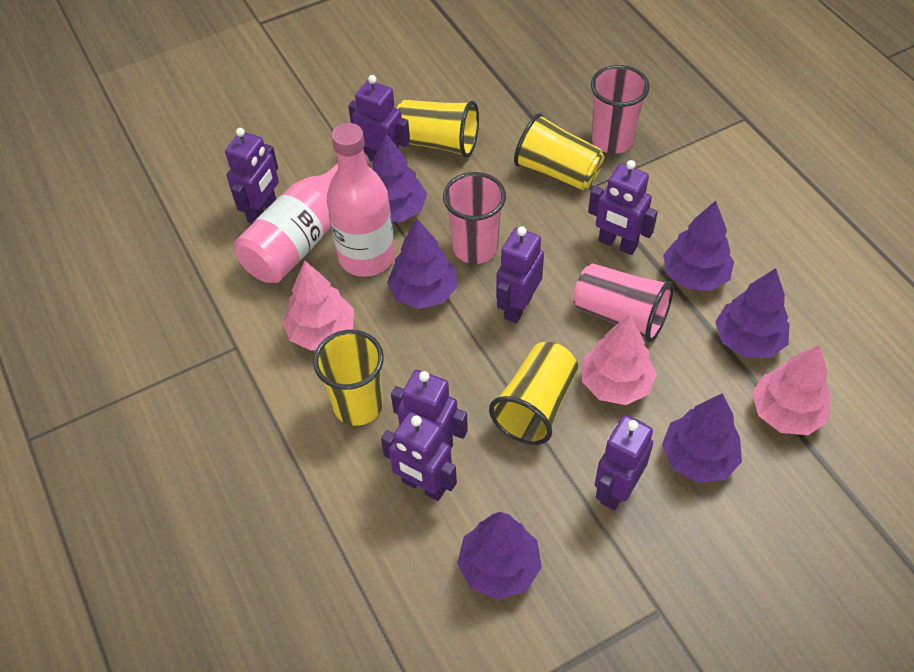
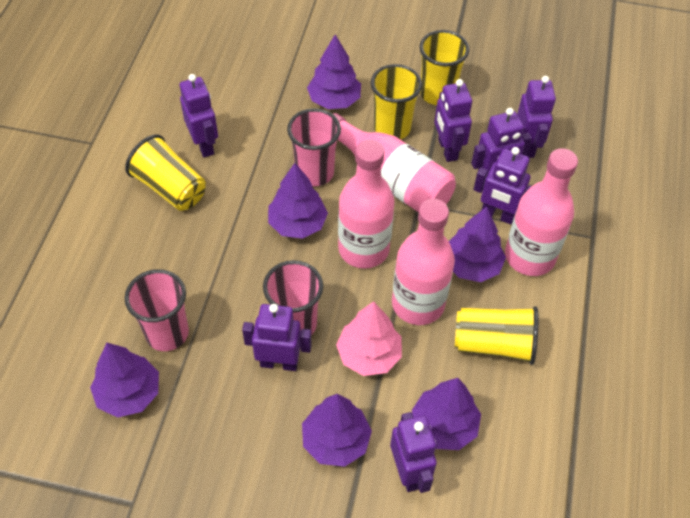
pink bottle: 2 -> 4
pink tree: 3 -> 1

